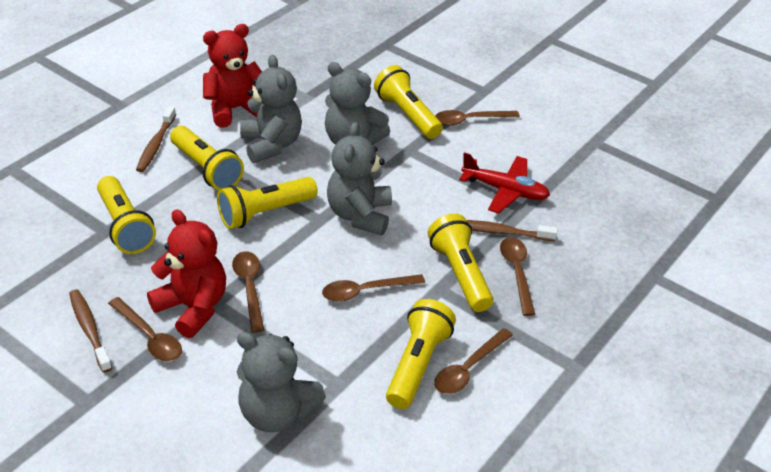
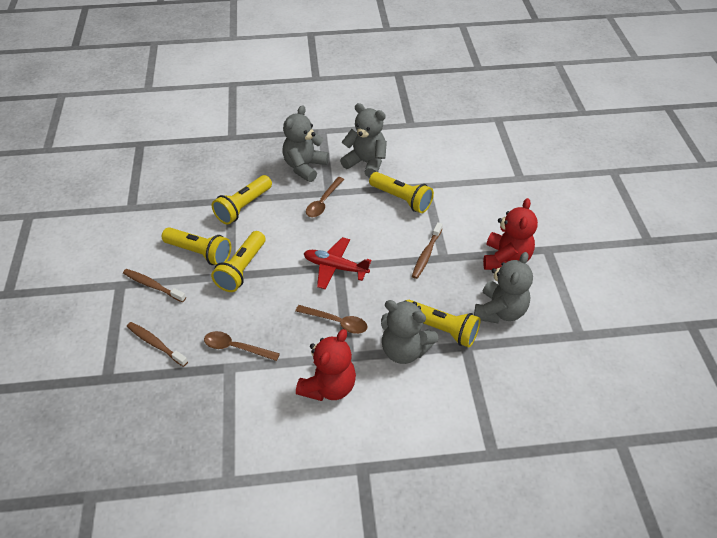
brown spoon: 6 -> 3
yellow flashlight: 6 -> 5

